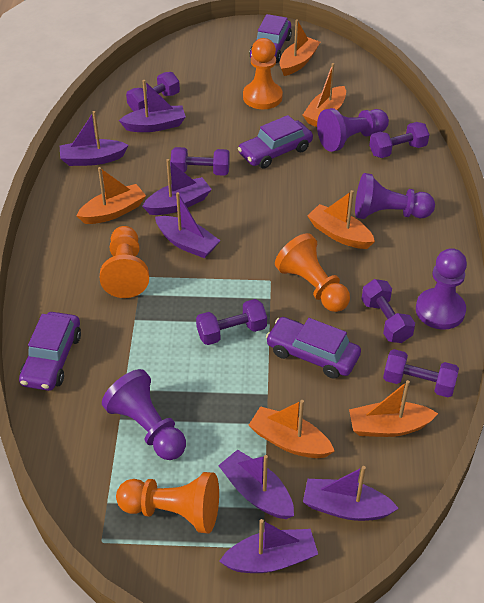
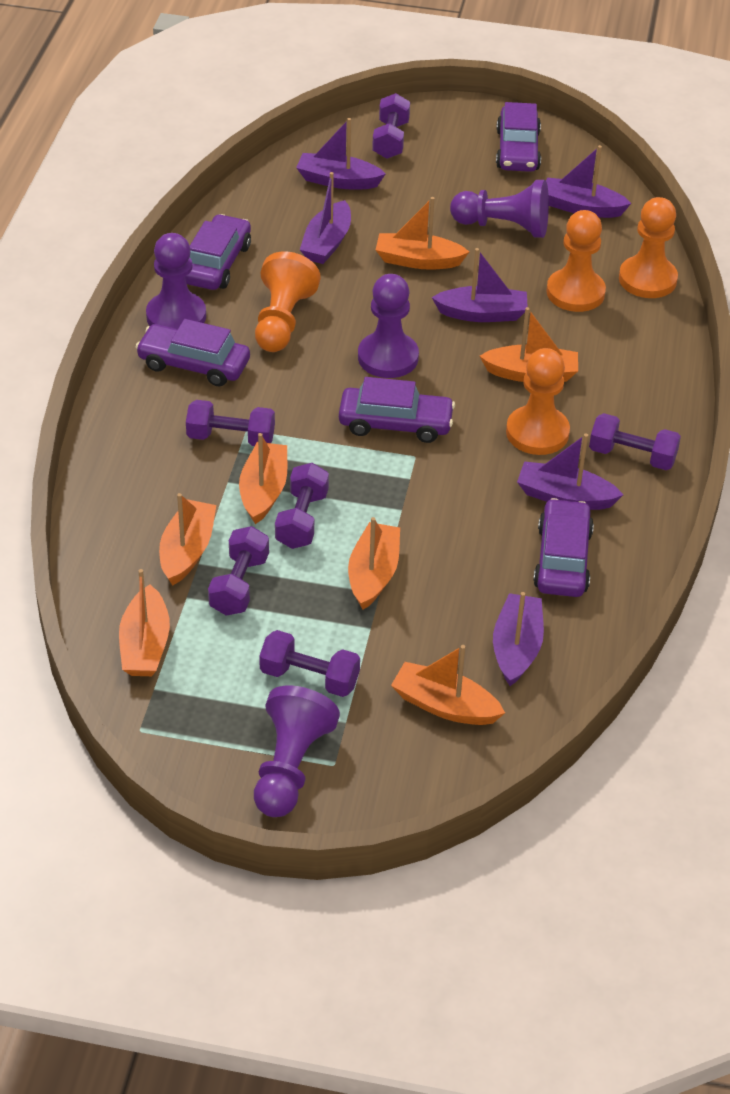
orange boat: 6 -> 7
purple boat: 7 -> 6
purple car: 4 -> 5

